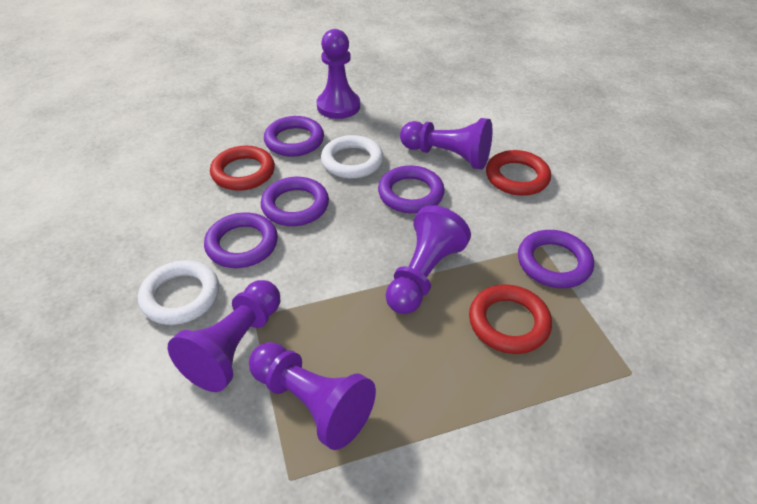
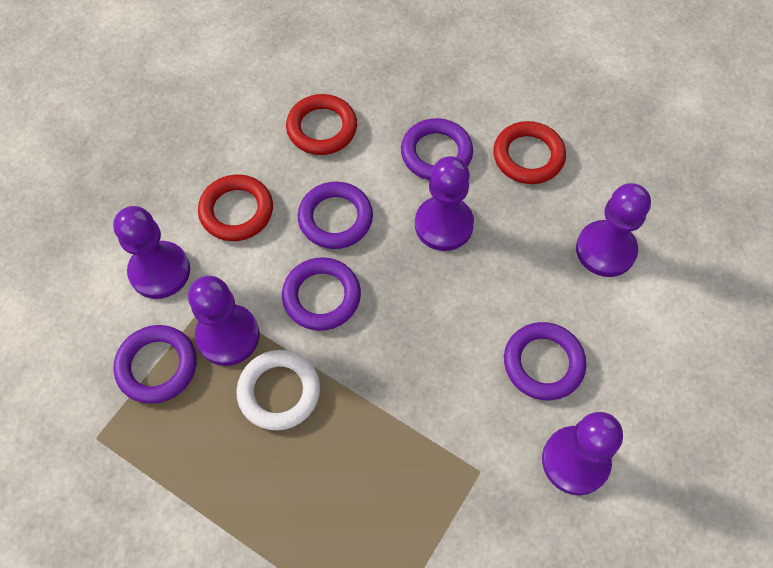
white ring: 2 -> 1

